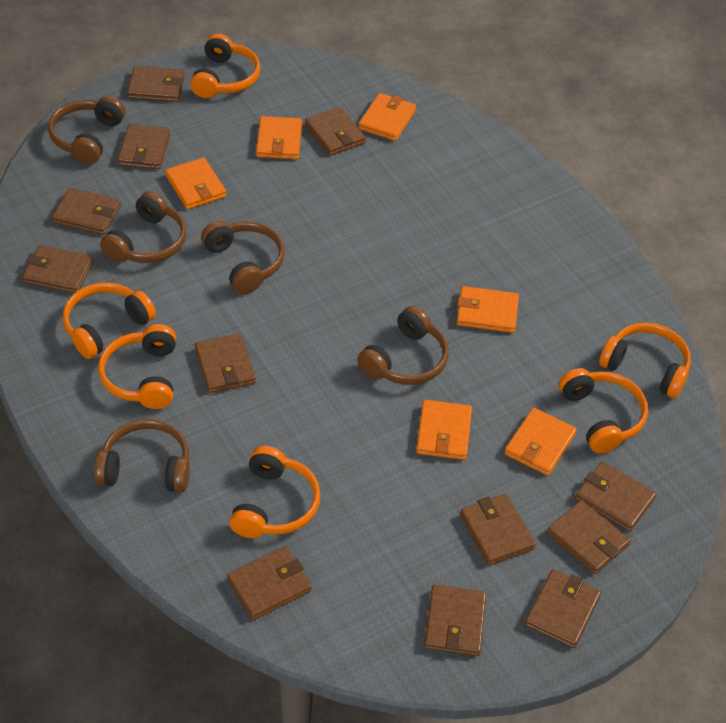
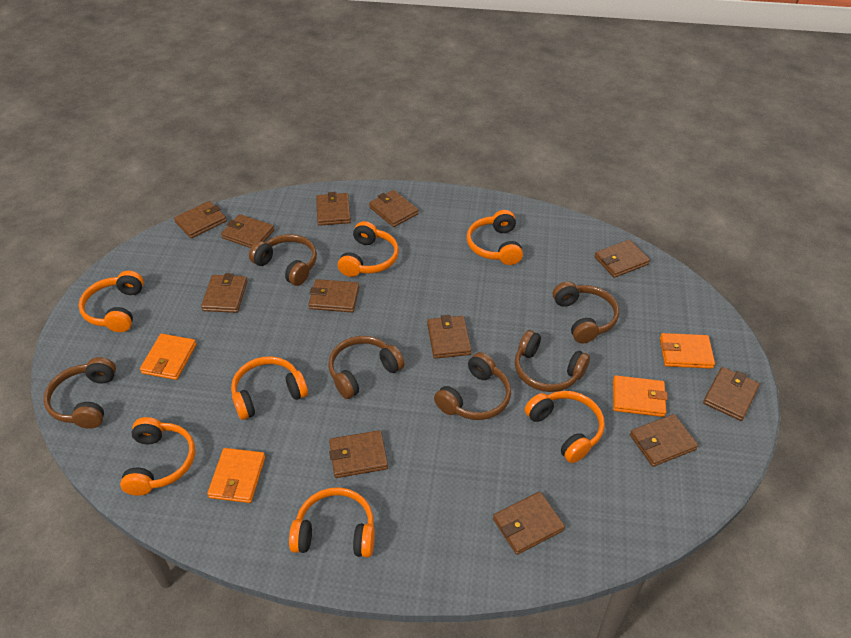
brown headphones: 5 -> 6
orange headphones: 6 -> 7
orange wallet: 6 -> 4

